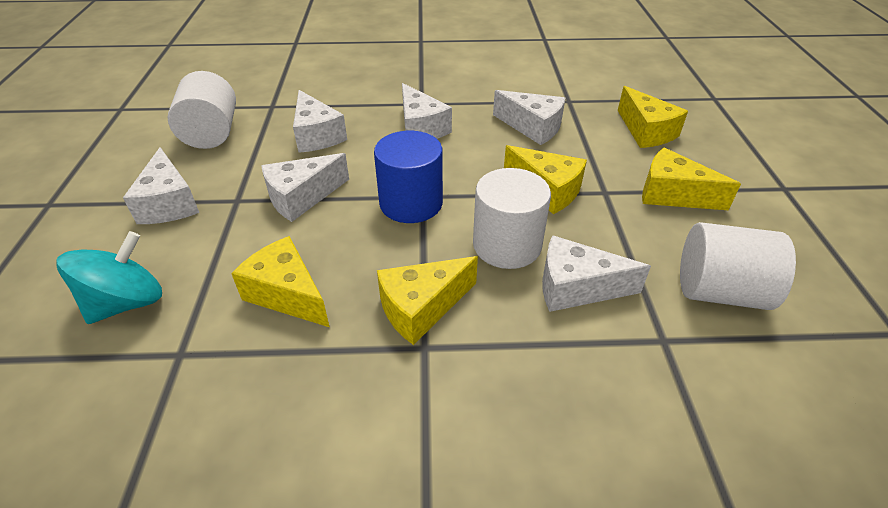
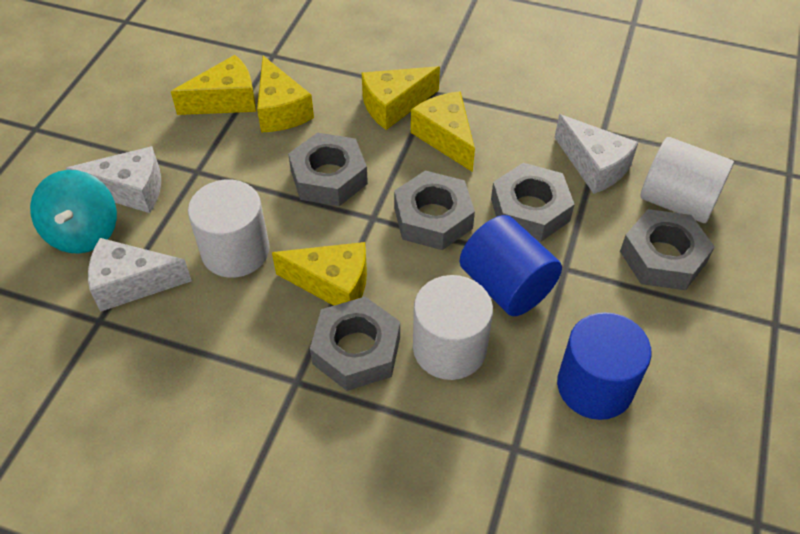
blue cylinder: 1 -> 2
grey nut: 0 -> 5
white cheese: 6 -> 3

